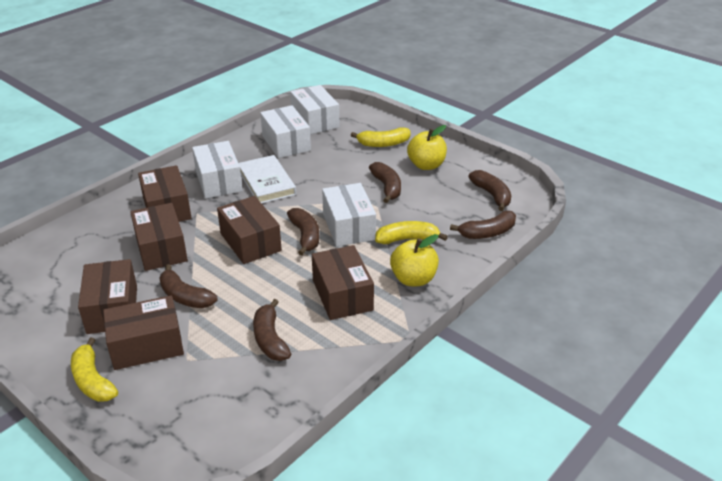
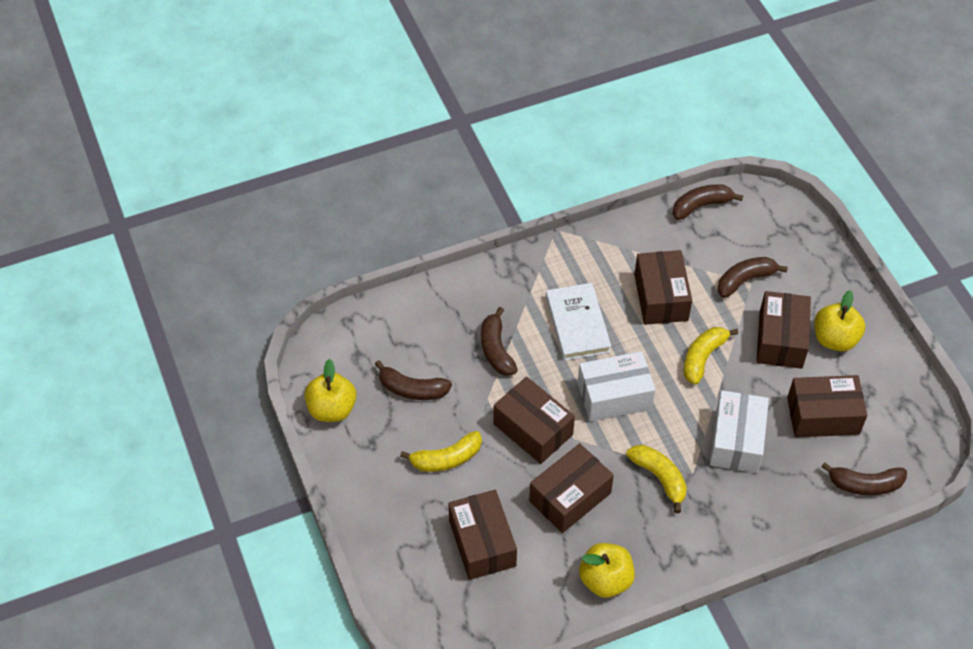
brown banana: 6 -> 5
white box: 4 -> 2
yellow apple: 2 -> 3

